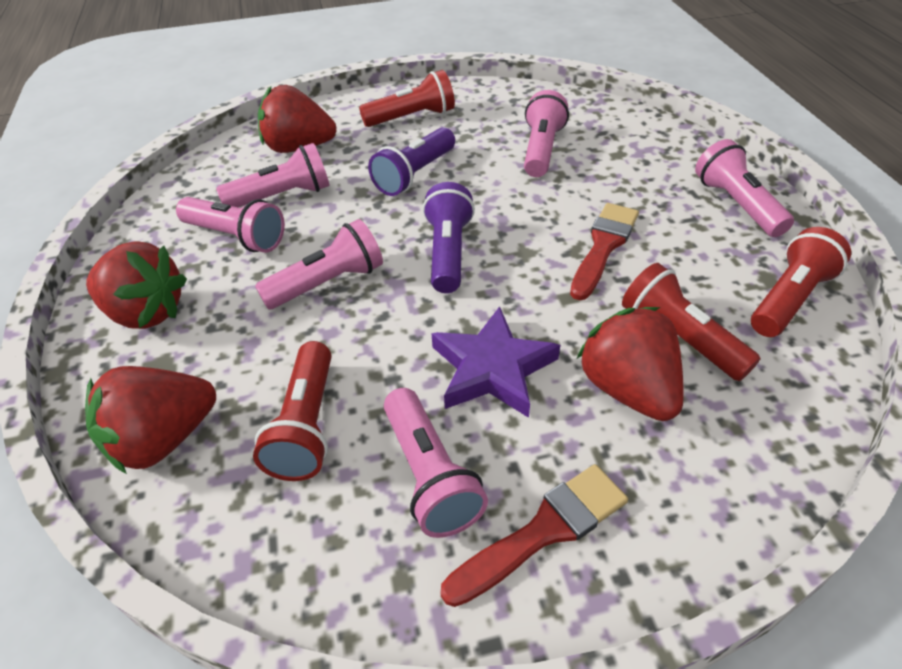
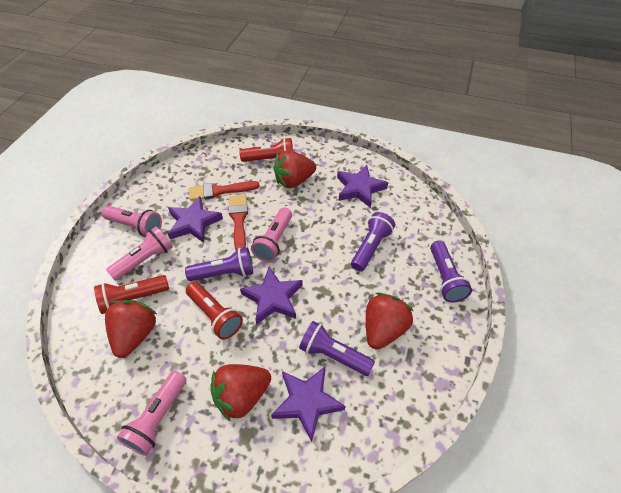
pink flashlight: 6 -> 4
purple flashlight: 2 -> 4
purple star: 1 -> 4
red flashlight: 4 -> 3

